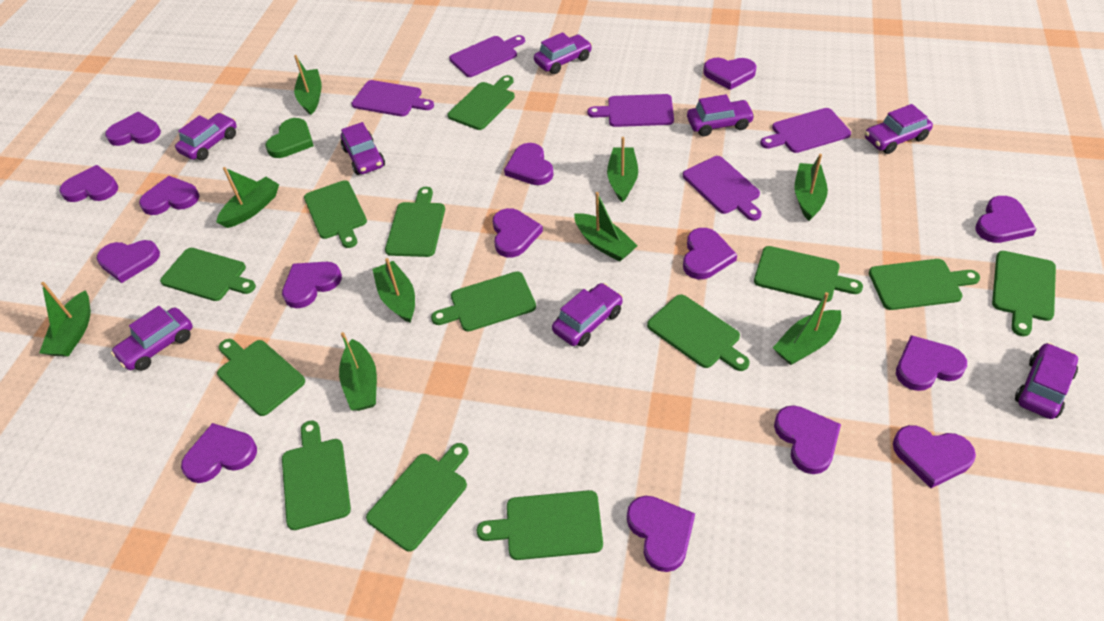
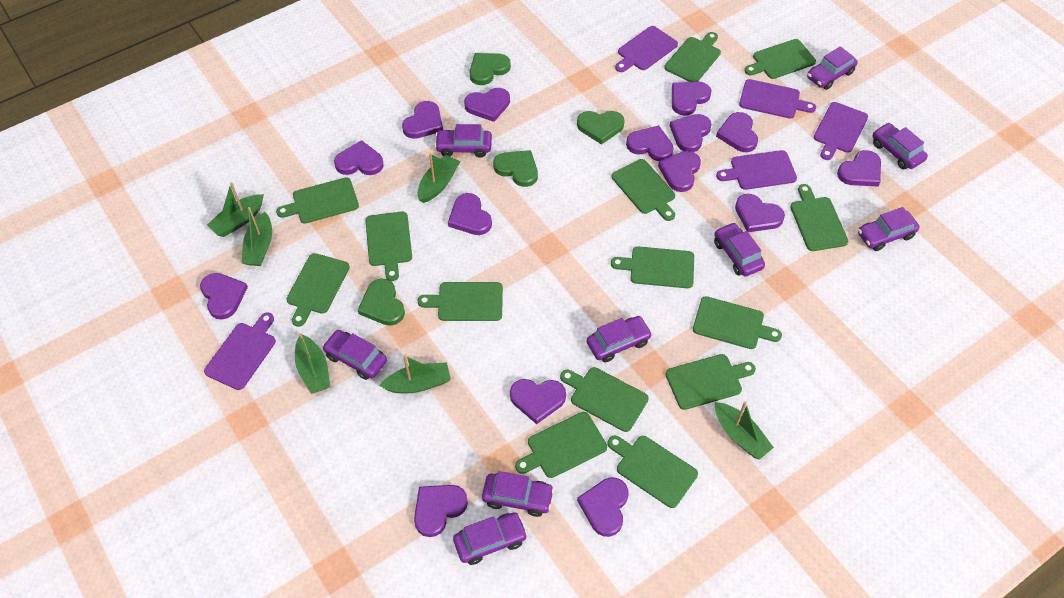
green boat: 9 -> 6
green cutting board: 13 -> 14
green heart: 1 -> 4
purple car: 8 -> 9

